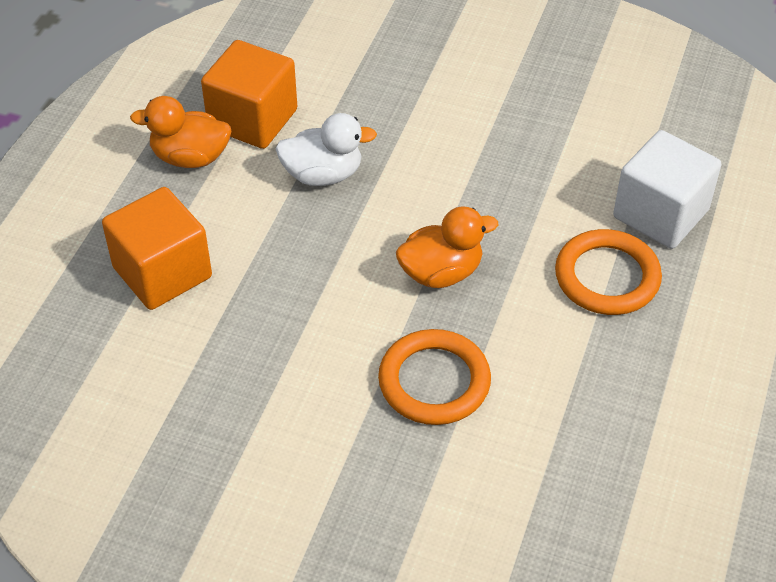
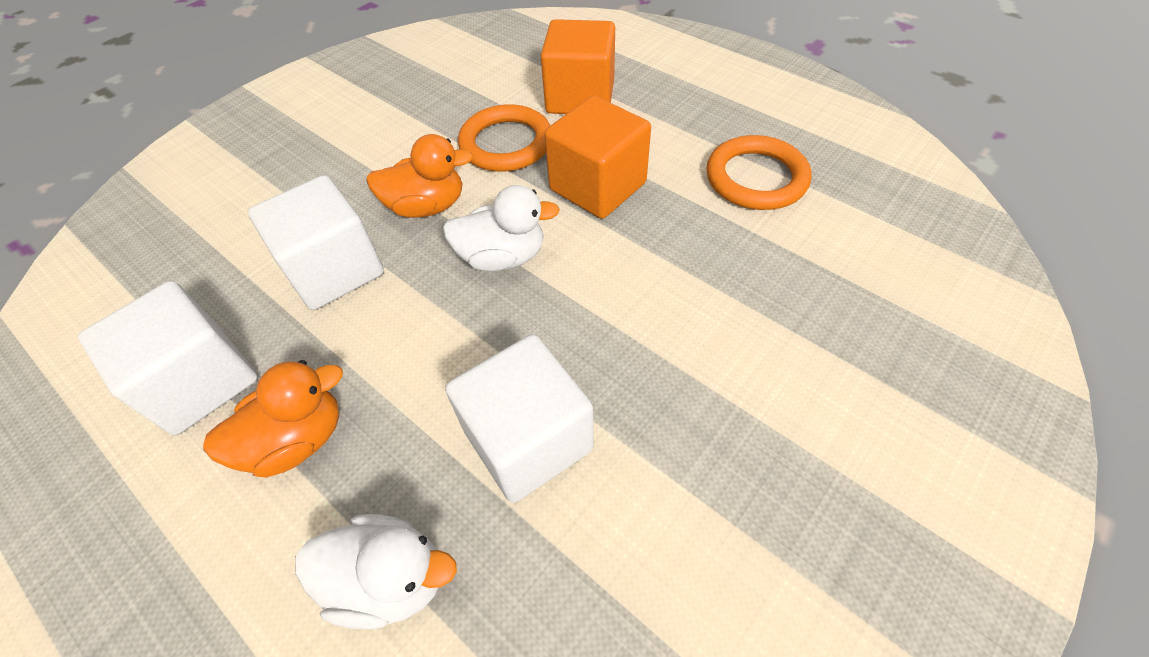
white cube: 1 -> 3
white duck: 1 -> 2

